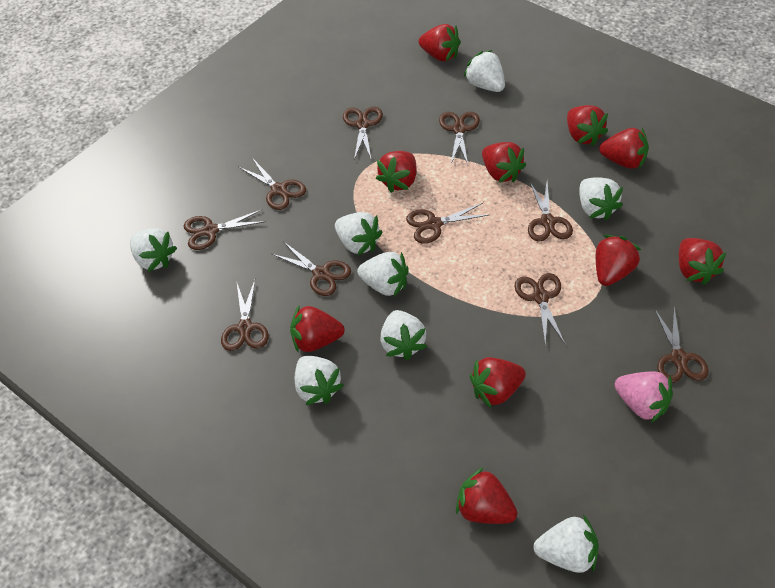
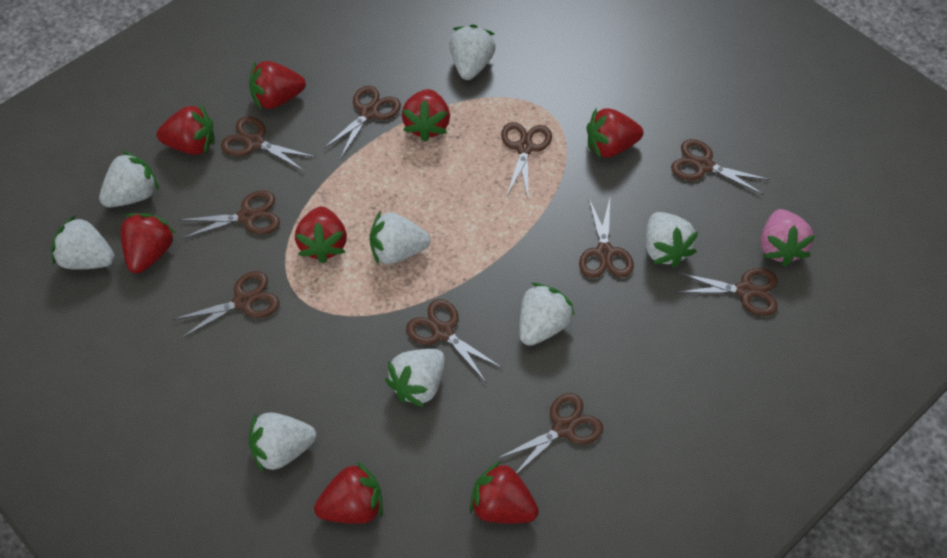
red strawberry: 10 -> 8

